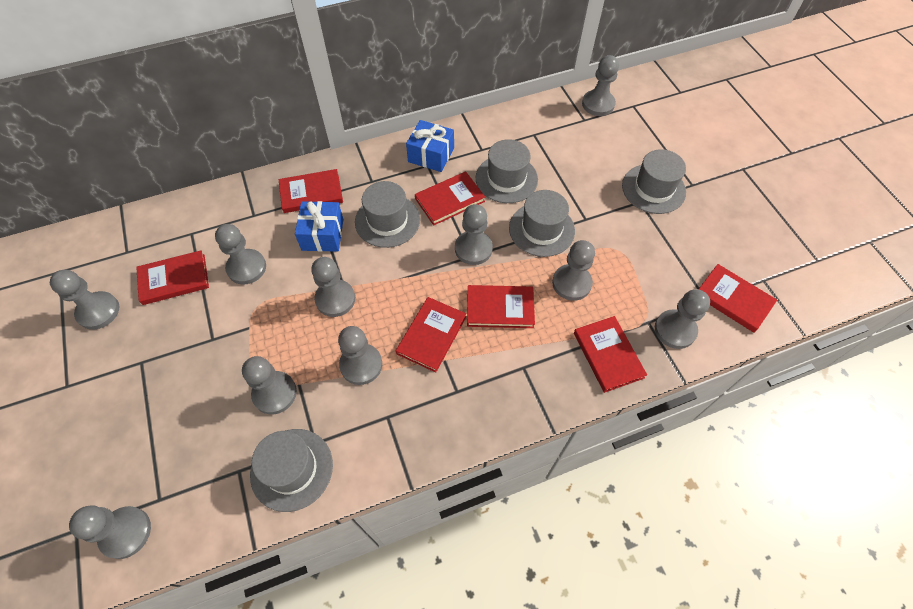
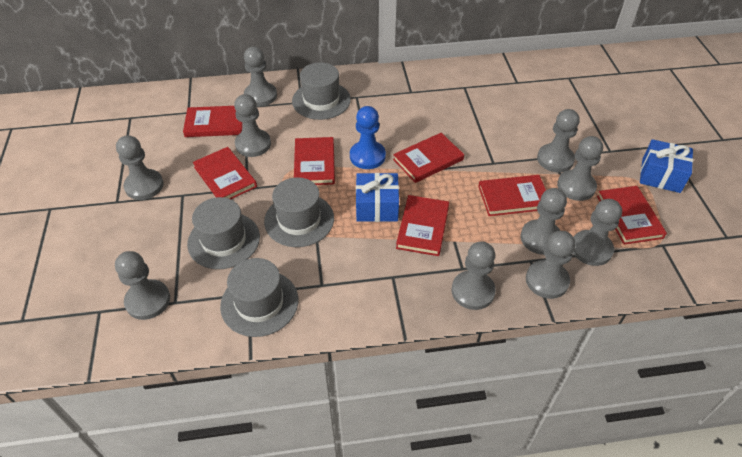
blue pawn: 0 -> 1
grey hat: 5 -> 4

